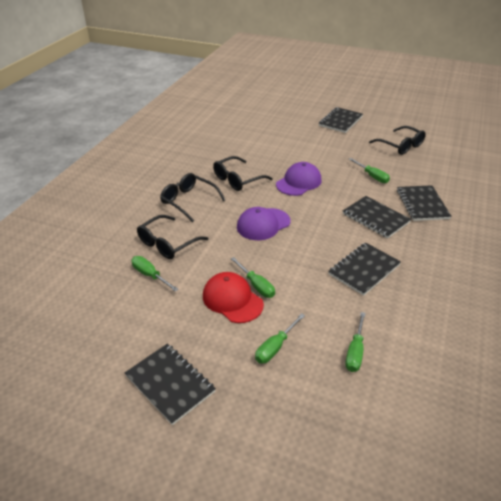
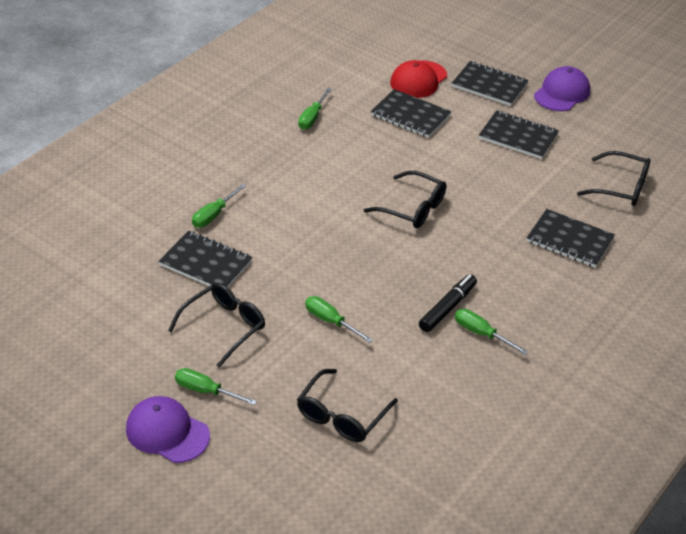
black marker: 0 -> 1

